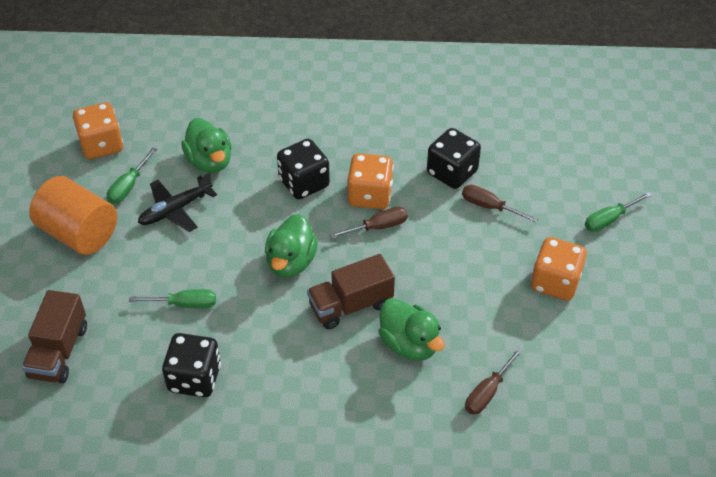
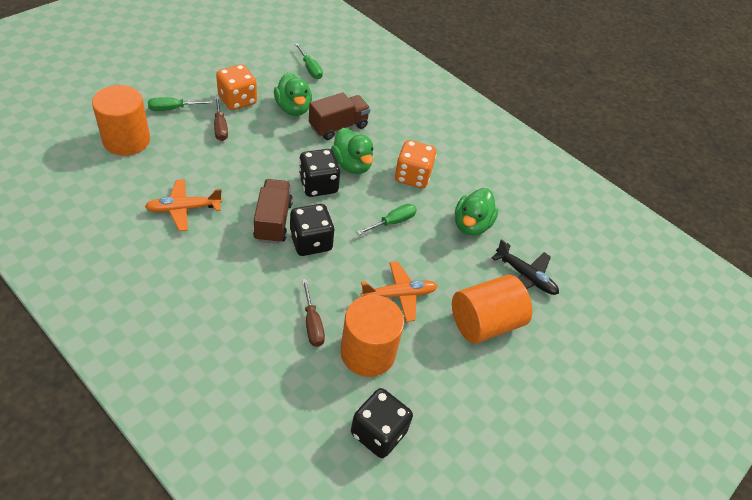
brown screwdriver: 3 -> 2
orange cylinder: 1 -> 3
orange dice: 3 -> 2
orange plane: 0 -> 2

